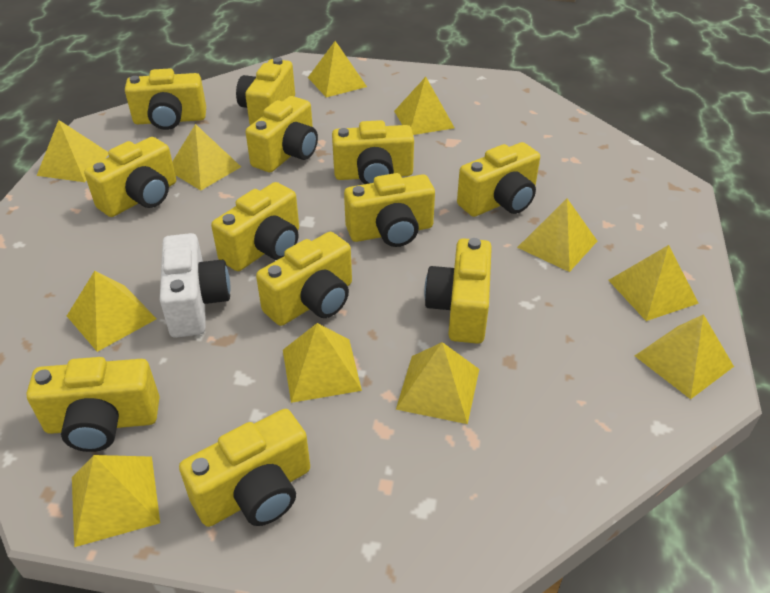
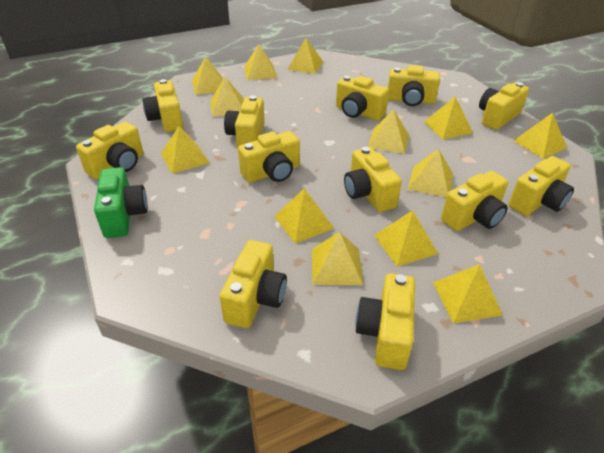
green camera: 0 -> 1
white camera: 1 -> 0
yellow pyramid: 11 -> 13

